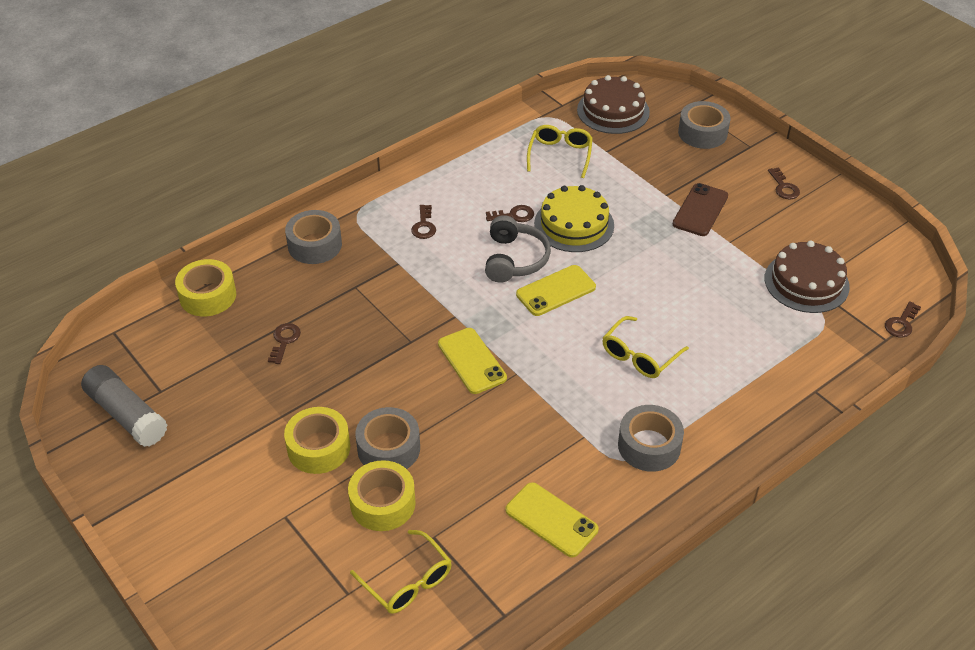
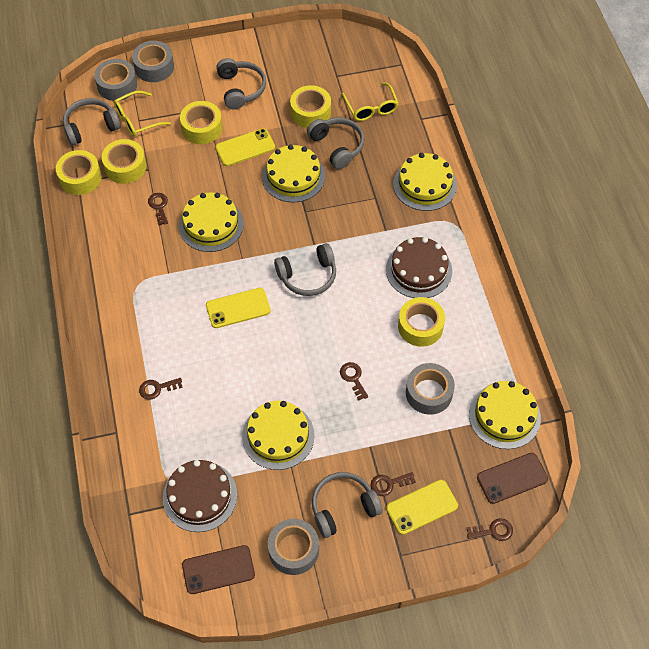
brown phone: 1 -> 2
grey glue stick: 1 -> 0
grey headphones: 1 -> 5
yellow cake: 1 -> 5
yellow glasses: 3 -> 2
yellow tape: 3 -> 5

